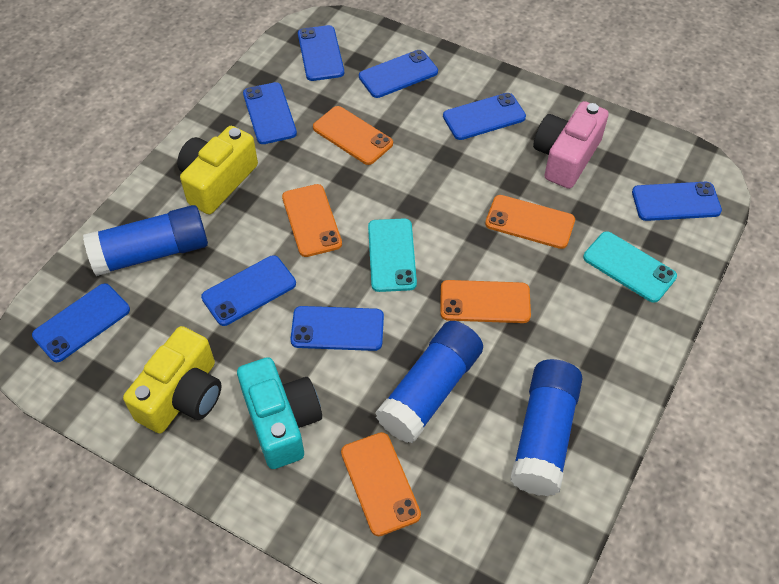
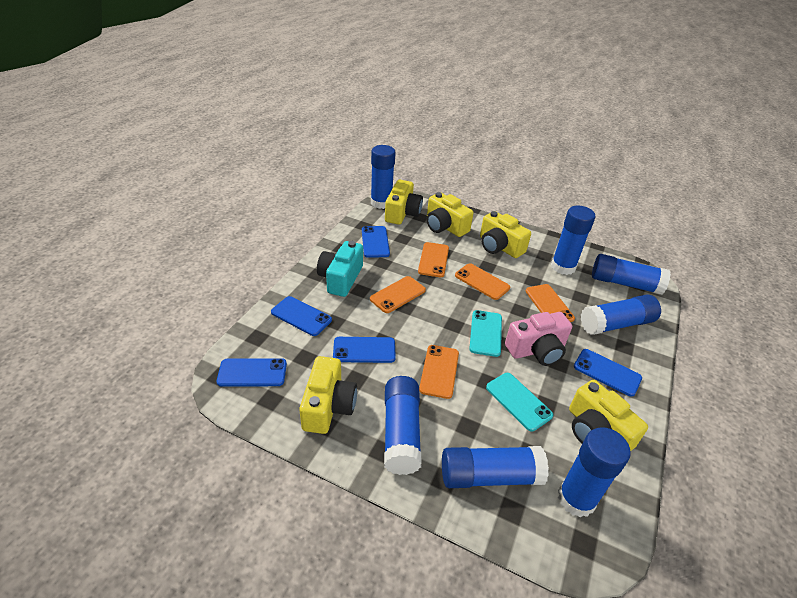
blue glue stick: 3 -> 7
blue phone: 8 -> 5
yellow camera: 2 -> 5

